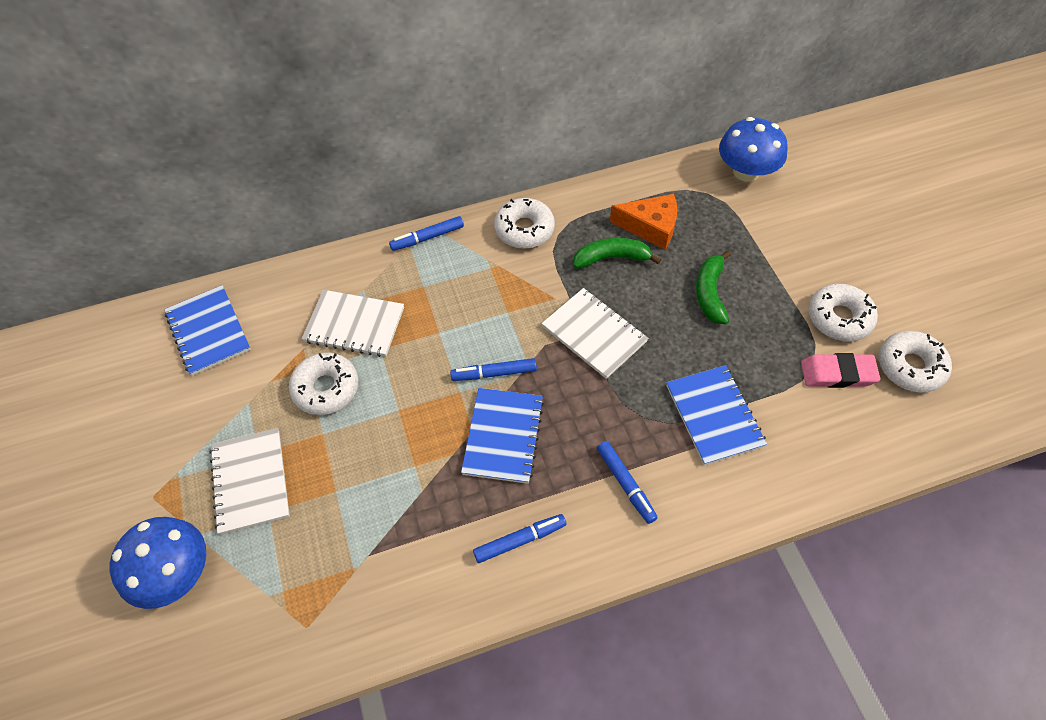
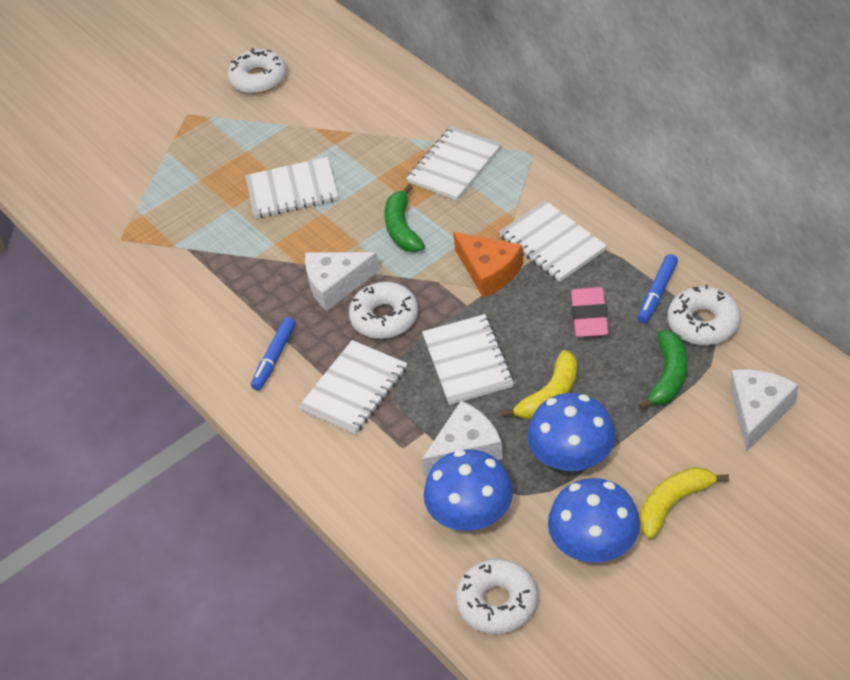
blue marker: 4 -> 2
blue mushroom: 2 -> 3
blue notebook: 3 -> 0
white cheese: 0 -> 3
white notebook: 3 -> 5
yellow banana: 0 -> 2

